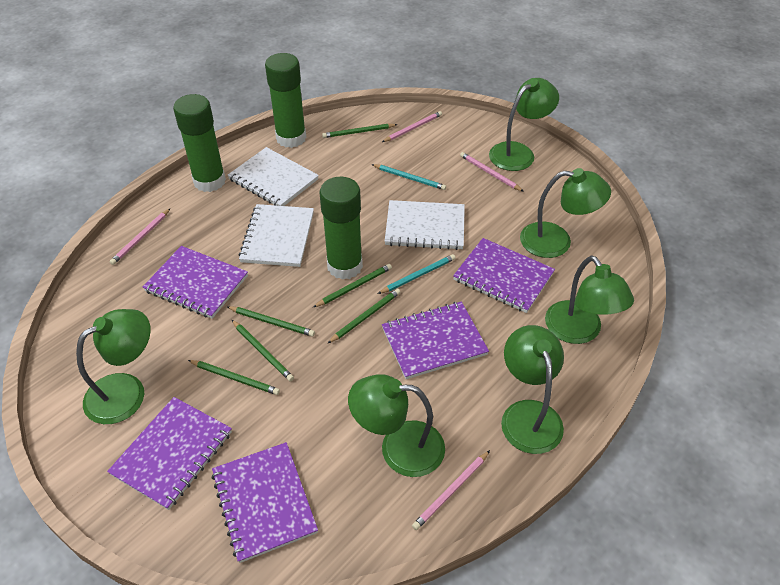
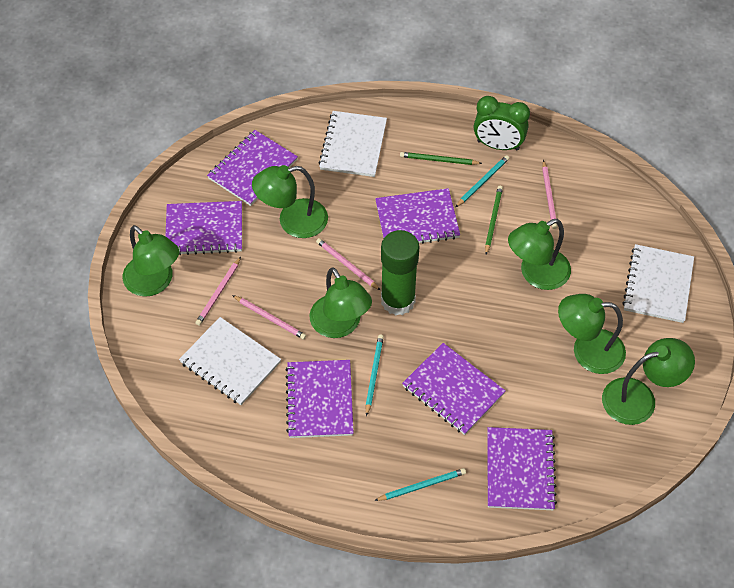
green clock: 0 -> 1
green glue stick: 3 -> 1
green pencil: 6 -> 2
purple notebook: 5 -> 6
turquoise pencil: 2 -> 3

